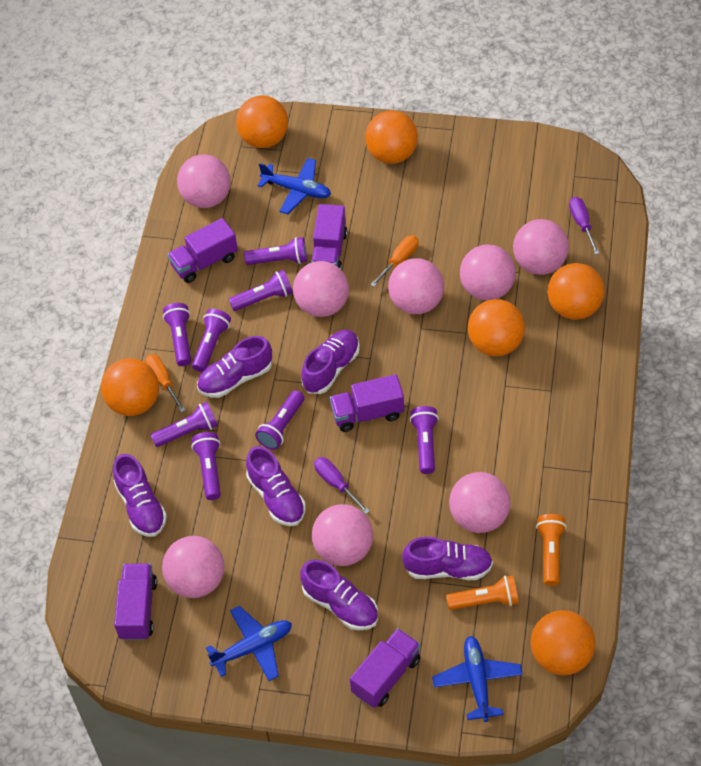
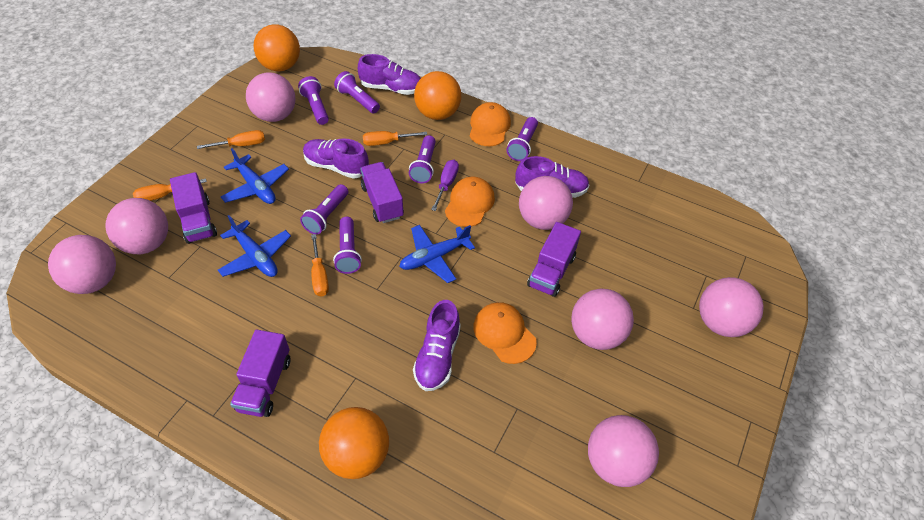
orange ball: 6 -> 3
orange cap: 0 -> 3
orange flashlight: 2 -> 0
orange screwdriver: 2 -> 4
pink ball: 8 -> 7
purple flashlight: 8 -> 6
purple screwdriver: 2 -> 1
purple shoe: 6 -> 4
purple truck: 5 -> 4

